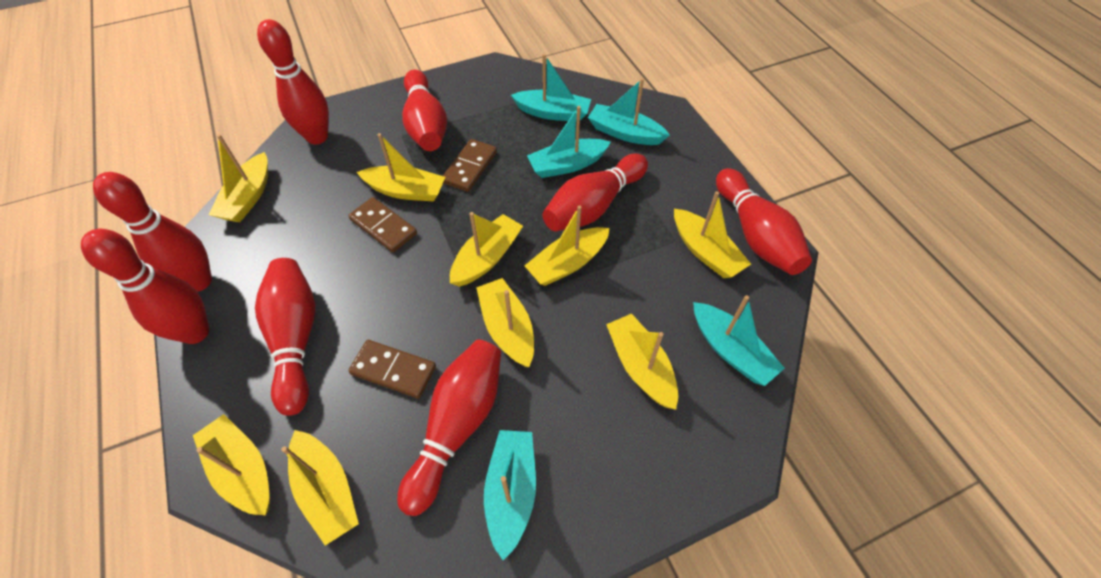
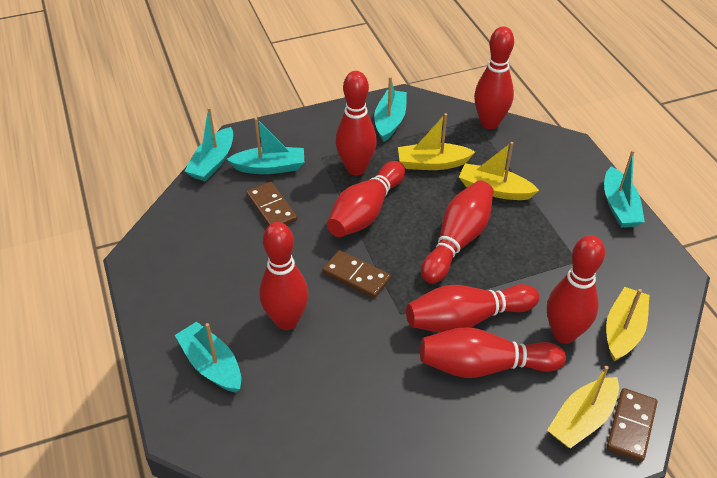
yellow boat: 9 -> 4

